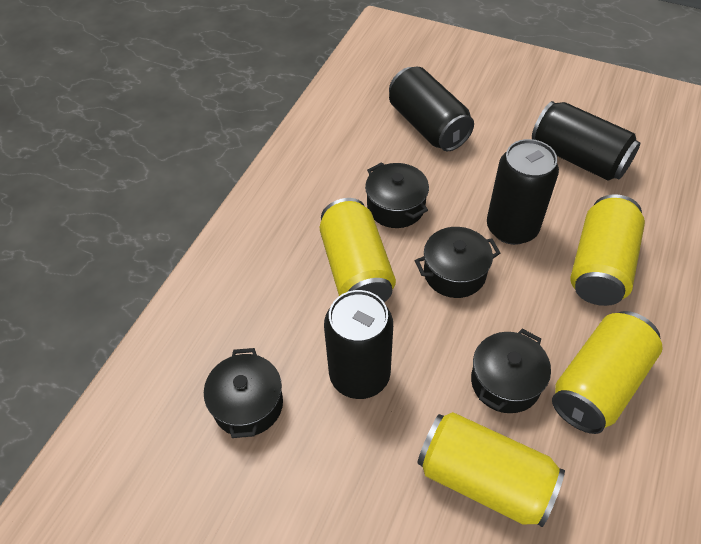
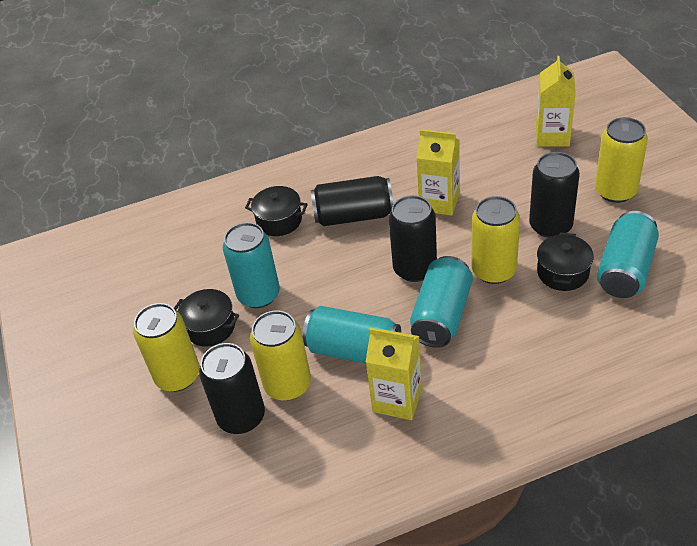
black pot: 4 -> 3
turquoise can: 0 -> 4
yellow carton: 0 -> 3

